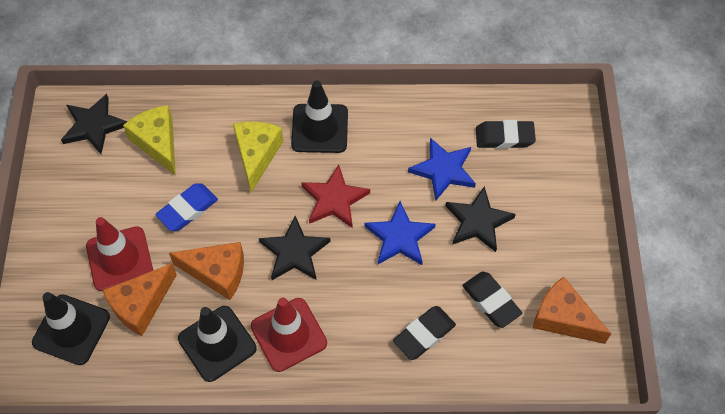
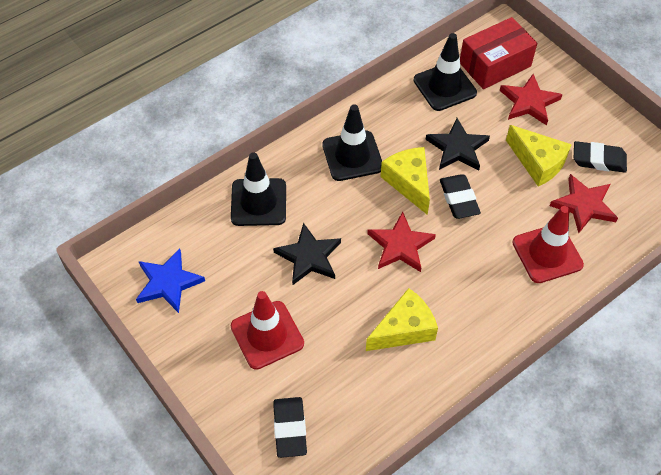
black star: 3 -> 2
blue eraser: 1 -> 0
blue star: 2 -> 1
orange cheese: 3 -> 0
red box: 0 -> 1
red star: 1 -> 3
yellow cheese: 2 -> 3

